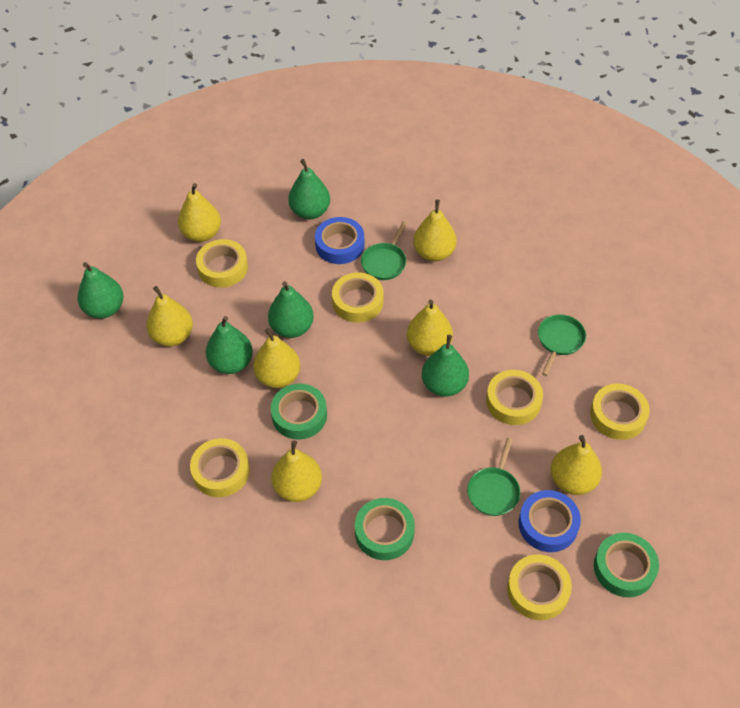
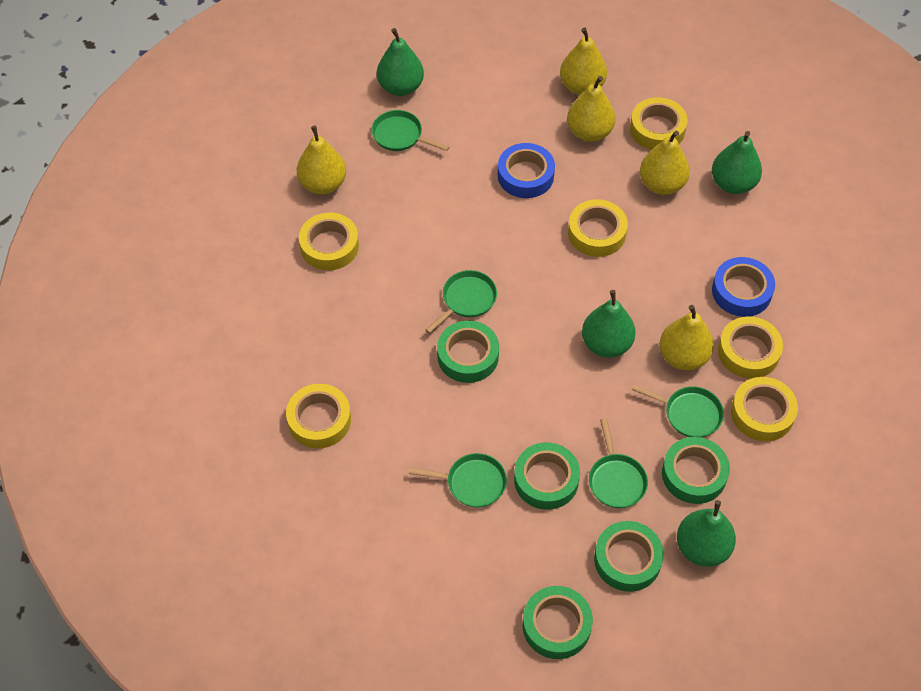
green pan: 3 -> 5
green pear: 5 -> 4
green tape: 3 -> 5
yellow pear: 7 -> 5

